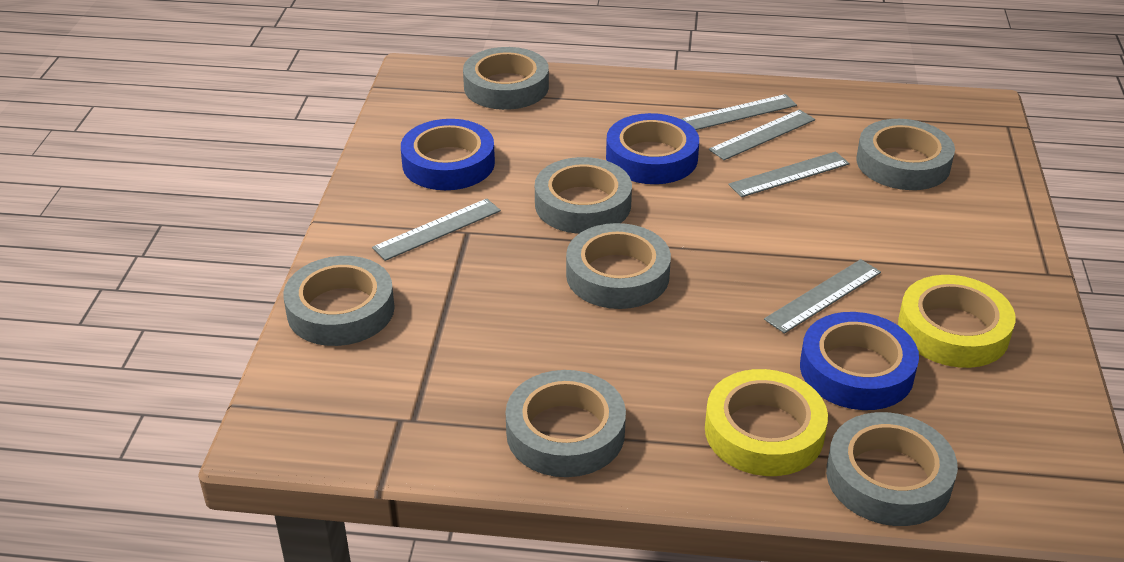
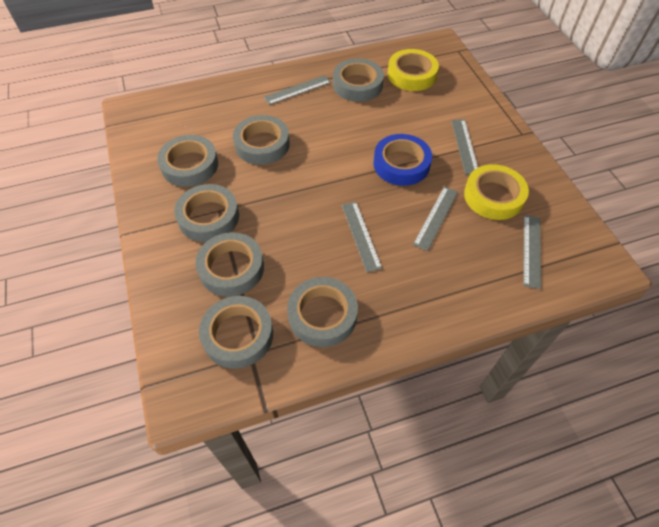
blue tape: 3 -> 1

